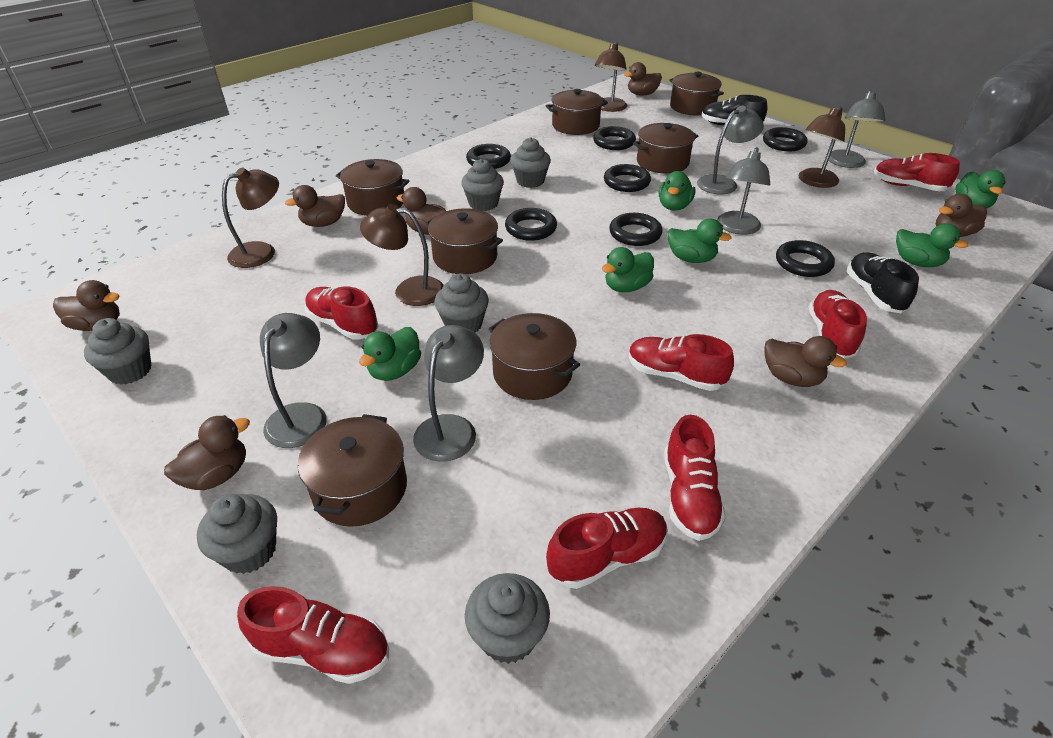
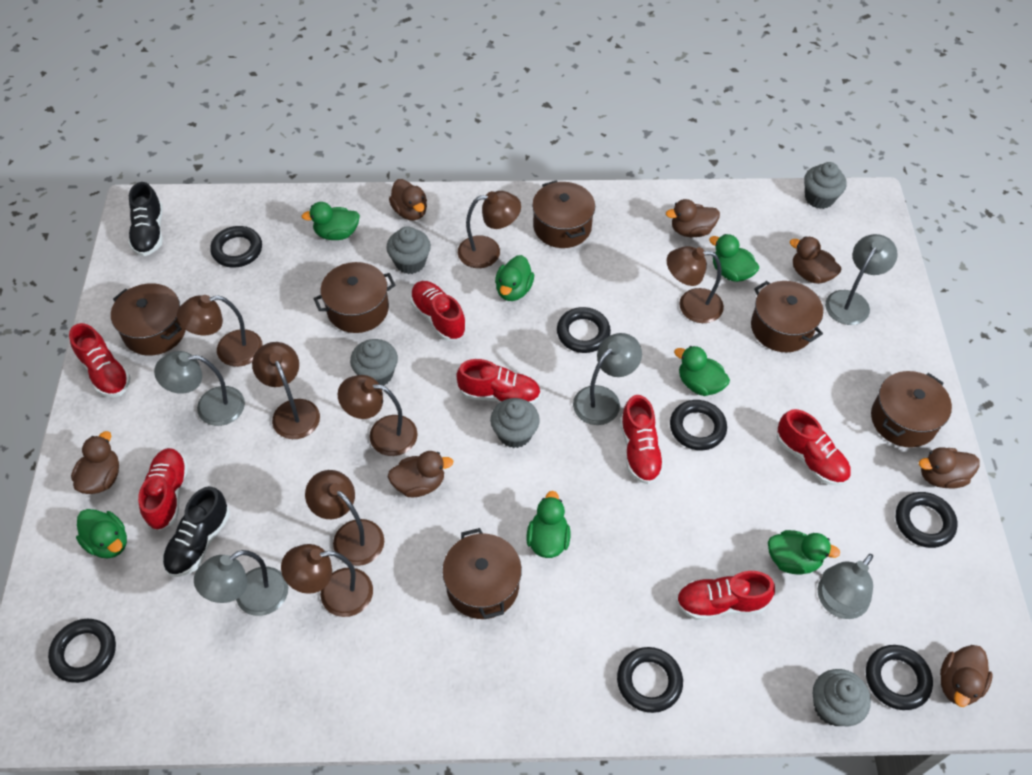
brown lamp: 4 -> 7
brown pot: 7 -> 6
green duck: 6 -> 7
grey cupcake: 6 -> 5

